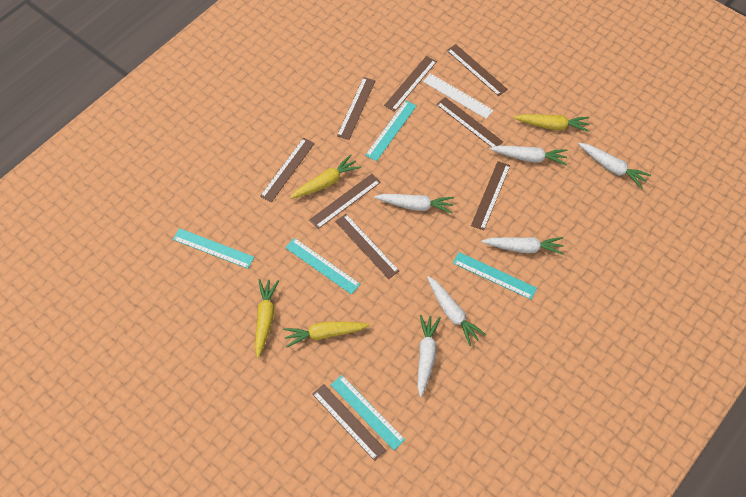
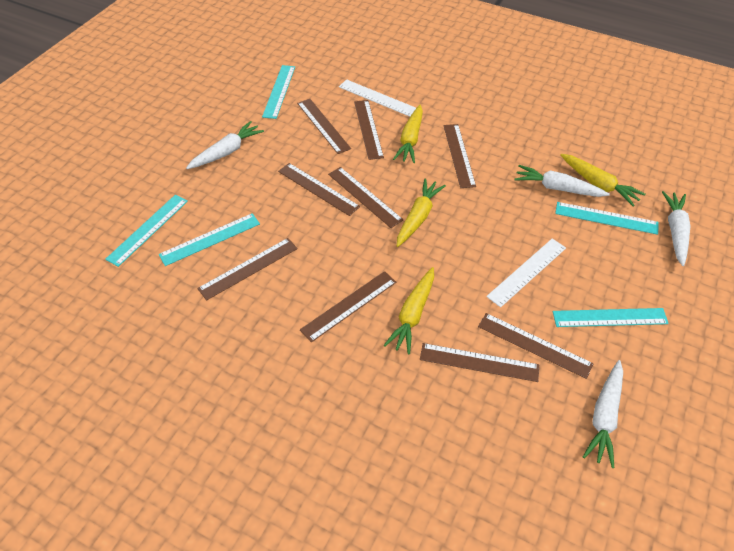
white carrot: 6 -> 4
white ruler: 1 -> 2

